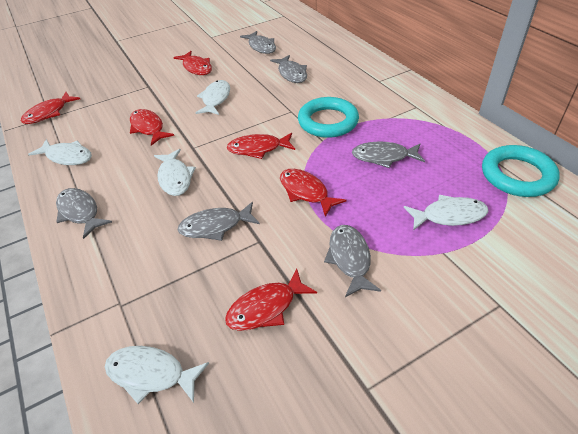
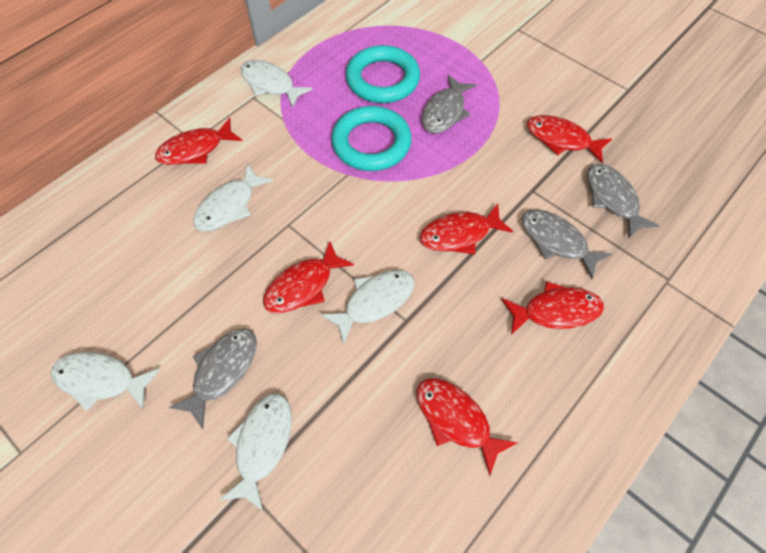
grey fish: 6 -> 4

